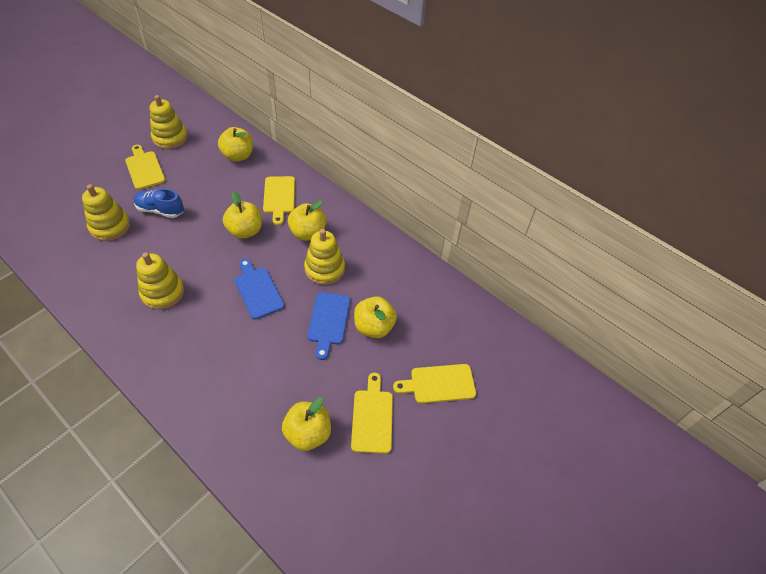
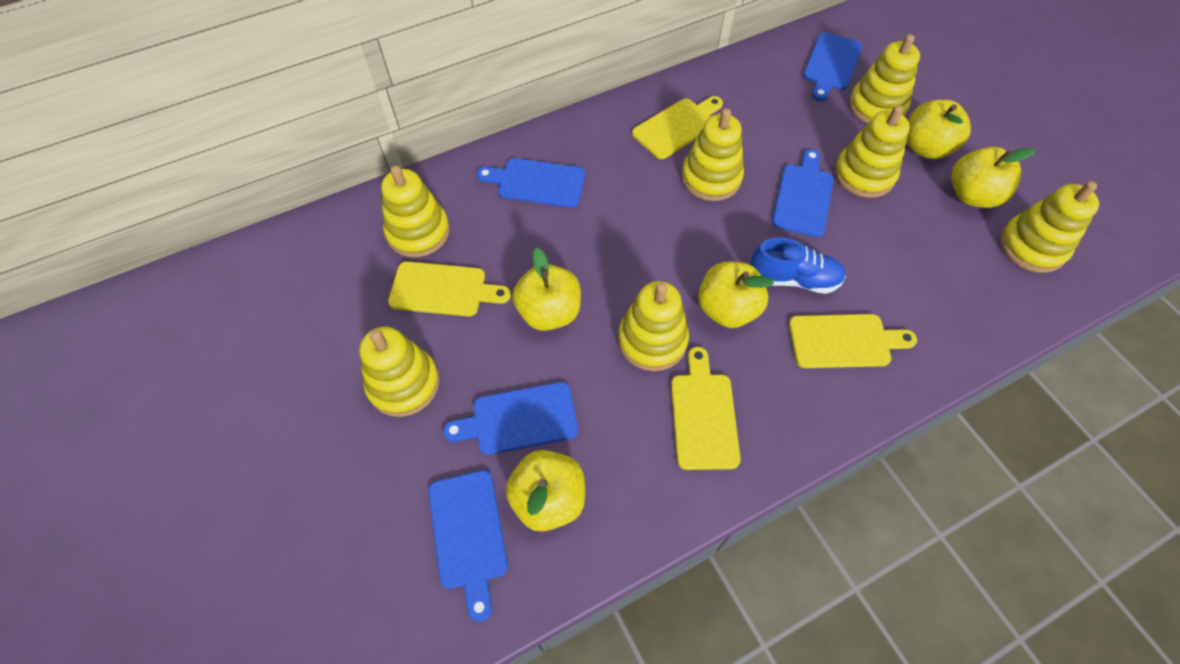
blue cutting board: 2 -> 5
yellow stacking toy: 4 -> 7

